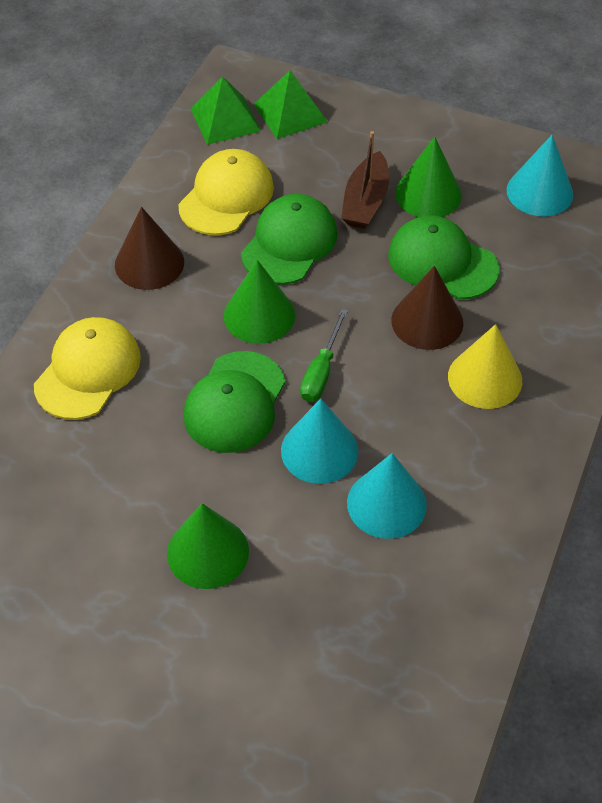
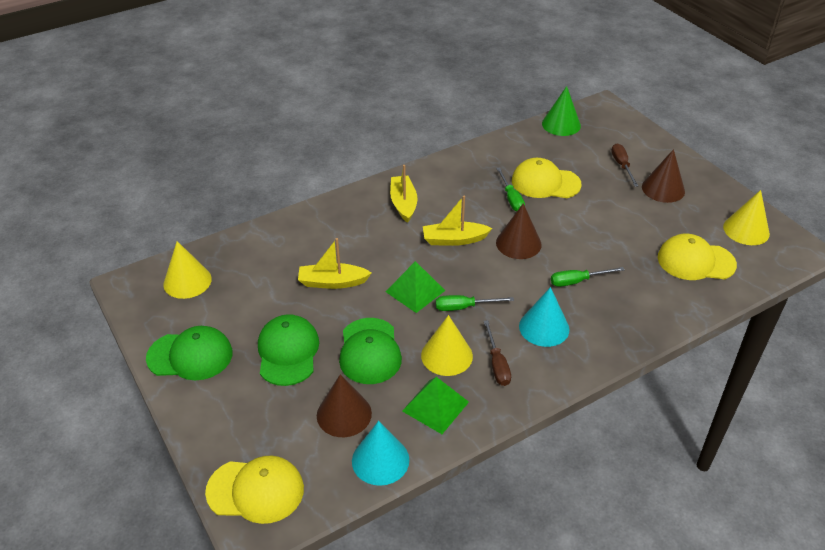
brown boat: 1 -> 0
brown cone: 2 -> 3
brown screwdriver: 0 -> 2
green cone: 3 -> 1
green screwdriver: 1 -> 3
turquoise cone: 3 -> 2
yellow boat: 0 -> 3
yellow cap: 2 -> 3
yellow cone: 1 -> 3

